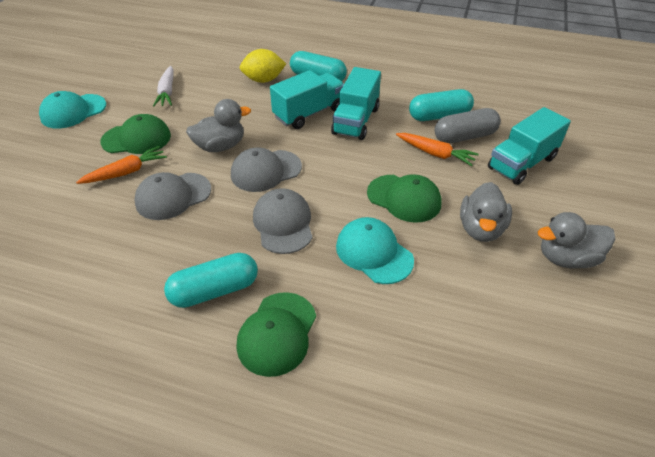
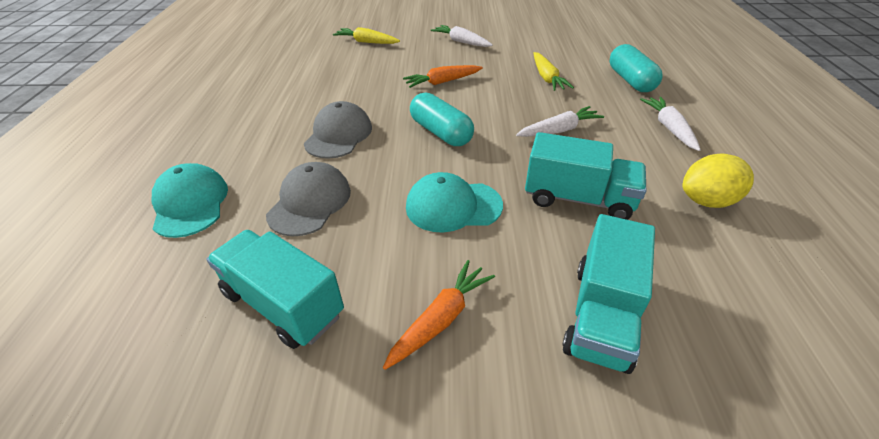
green cap: 3 -> 0
grey cap: 3 -> 2
grey capsule: 1 -> 0
grey duck: 3 -> 0
turquoise capsule: 3 -> 2
white carrot: 1 -> 3
yellow carrot: 0 -> 2

